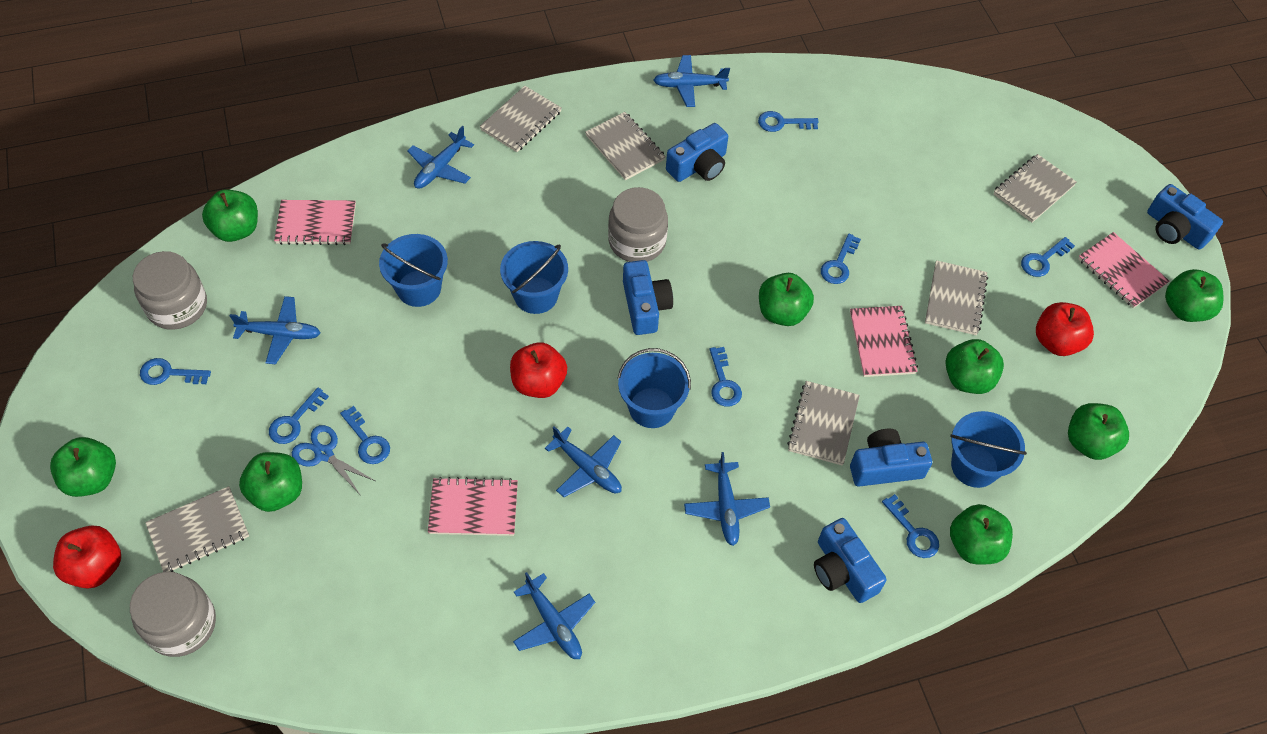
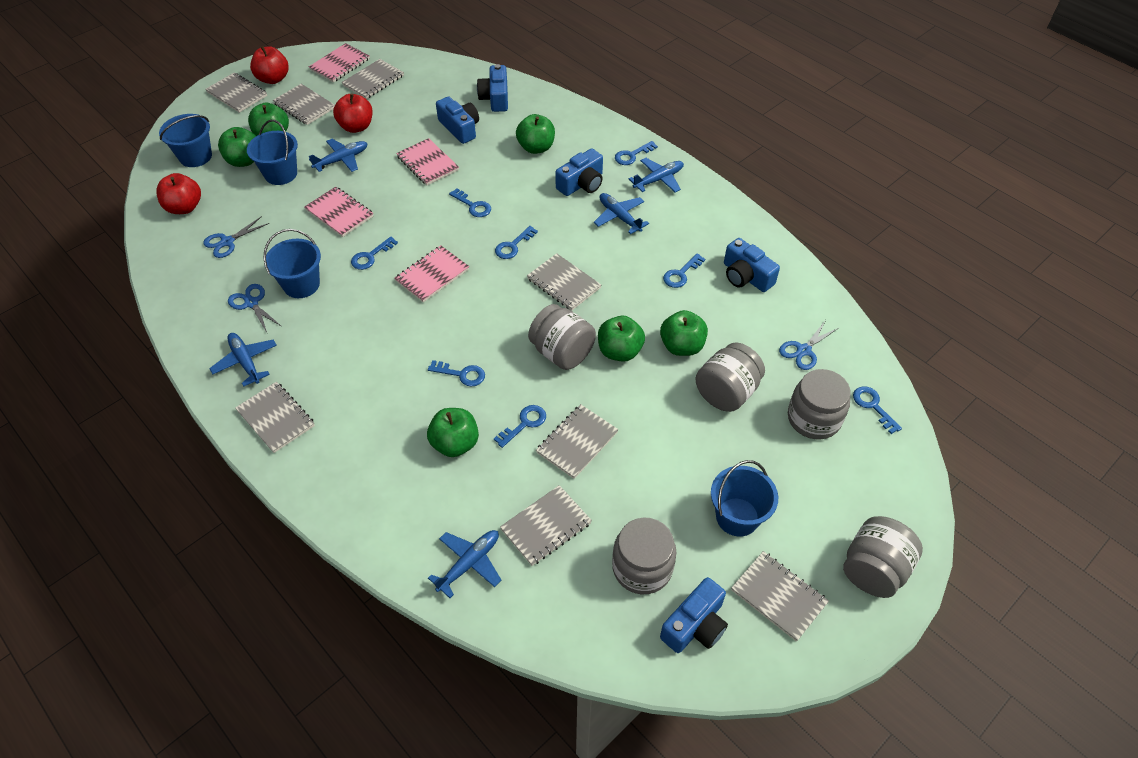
blue plane: 6 -> 5
blue scissors: 1 -> 3
green apple: 8 -> 6
grey jar: 3 -> 5
grey notebook: 6 -> 8

